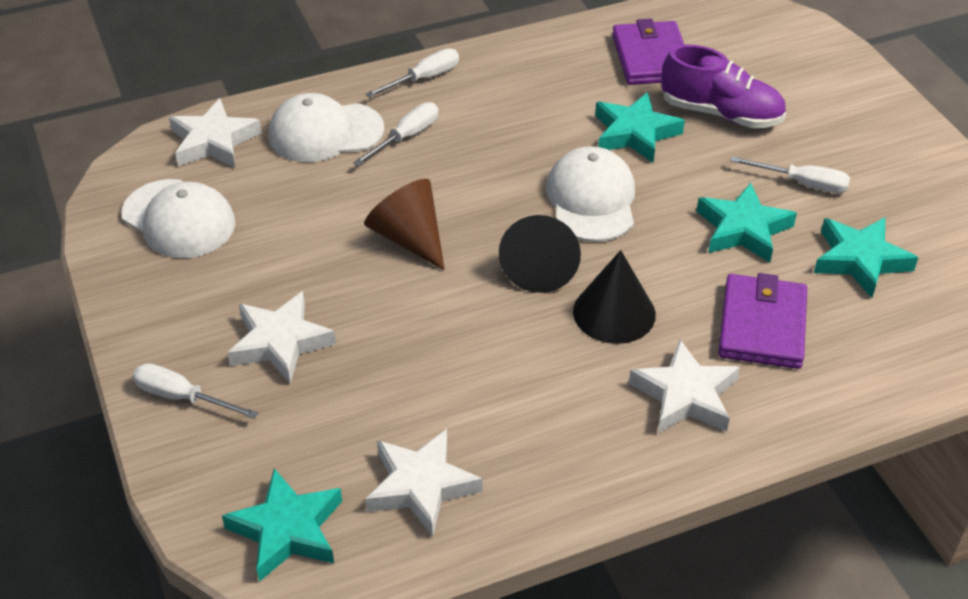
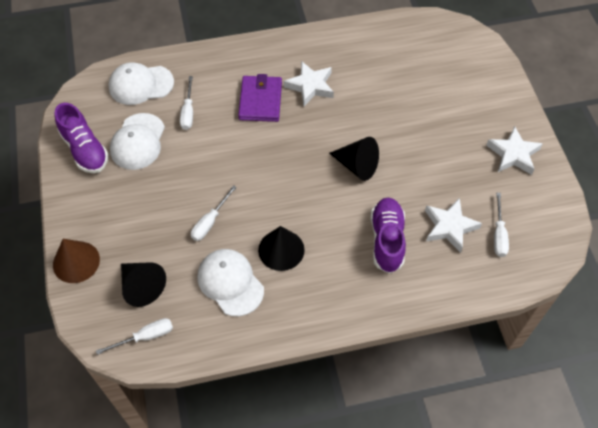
black cone: 2 -> 3
purple shoe: 1 -> 2
purple wallet: 2 -> 1
turquoise star: 4 -> 0
white star: 4 -> 3

